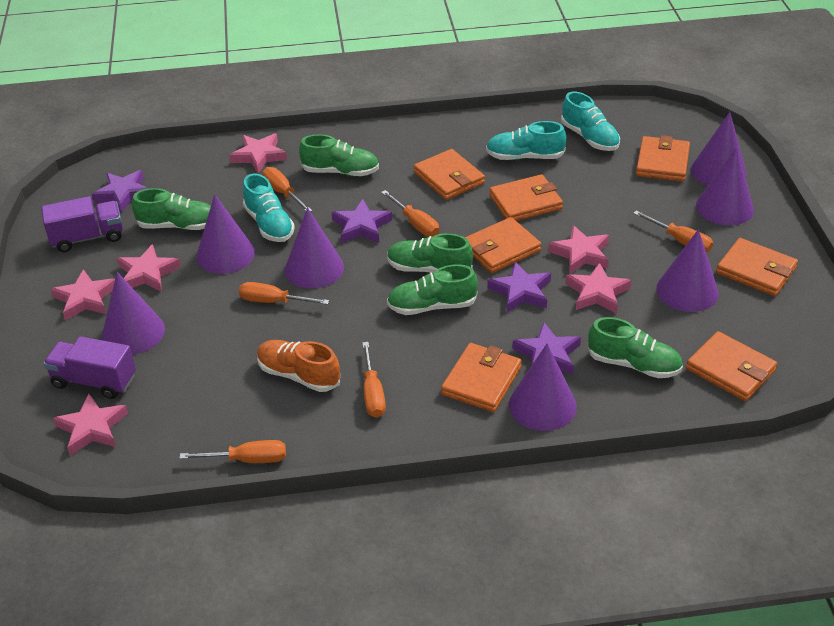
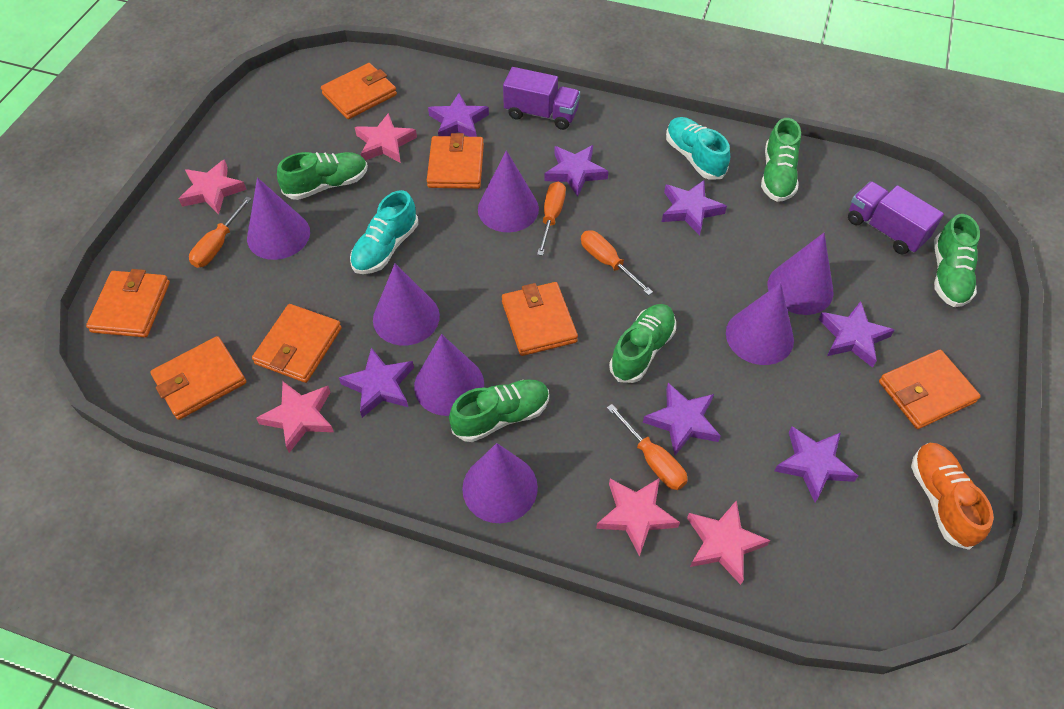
orange screwdriver: 6 -> 4
pink star: 6 -> 5
purple star: 4 -> 7
turquoise shoe: 3 -> 2

